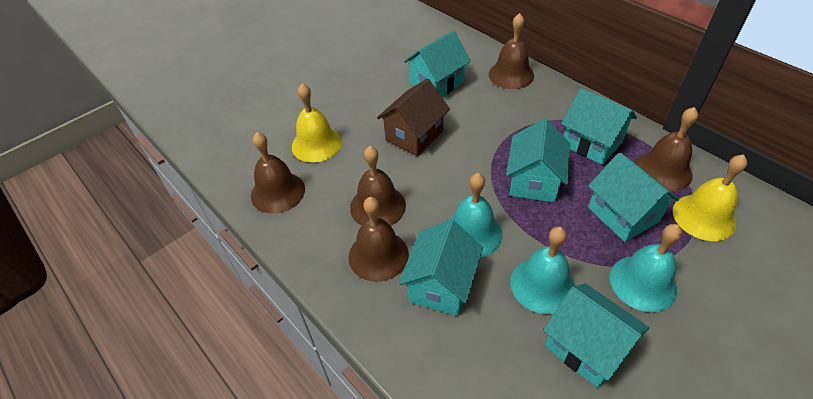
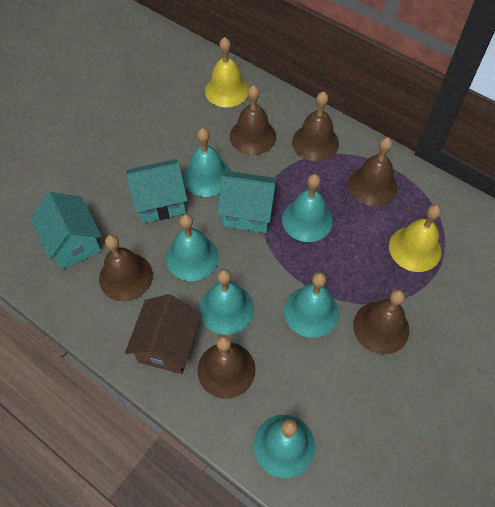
brown bell: 5 -> 6
turquoise bell: 3 -> 6
turquoise house: 6 -> 3

